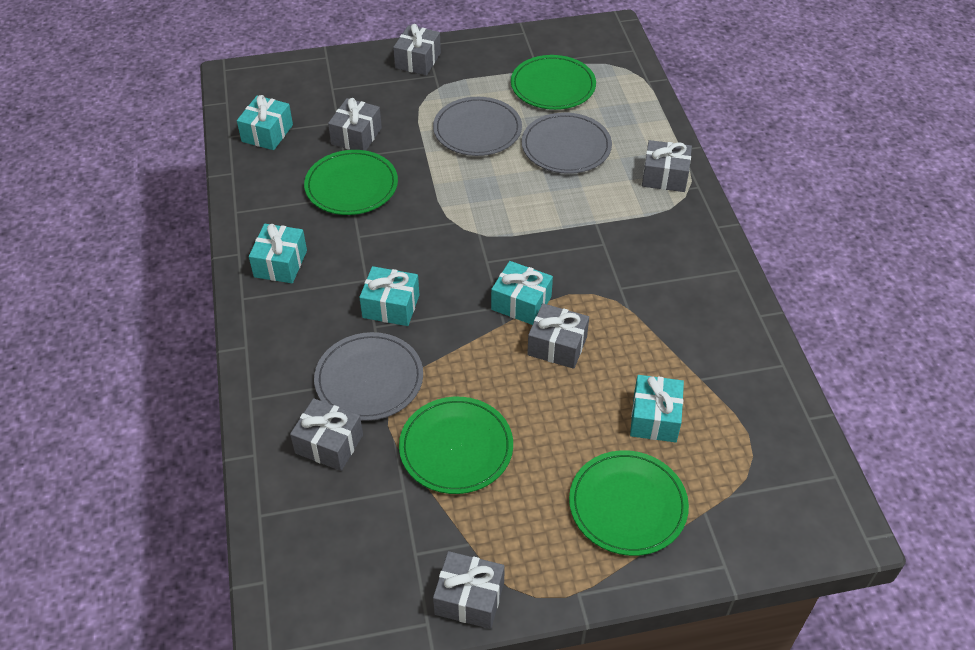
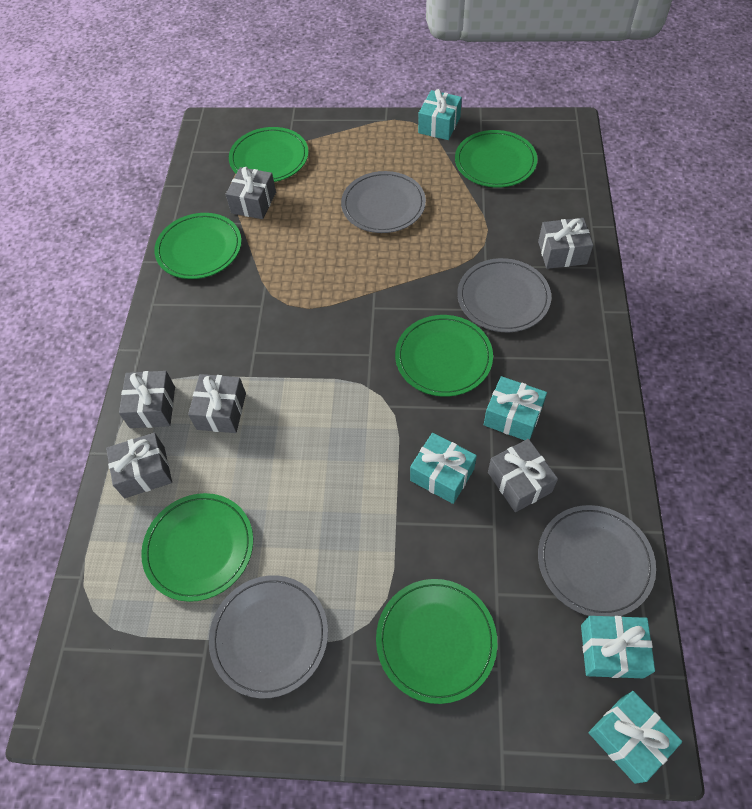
green plate: 4 -> 6
grey plate: 3 -> 4

